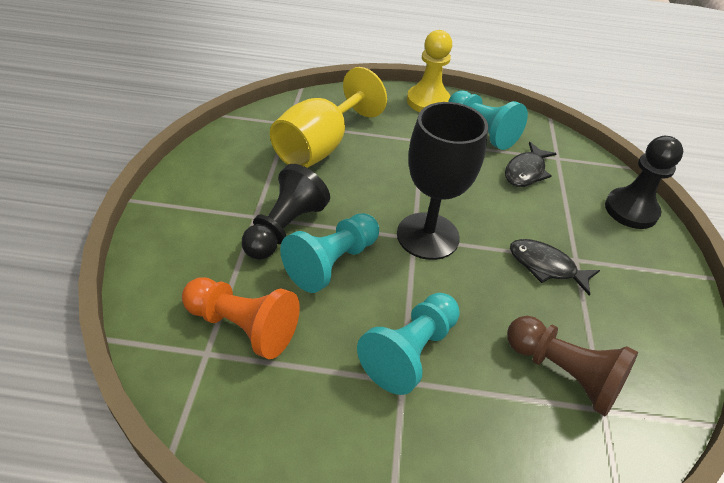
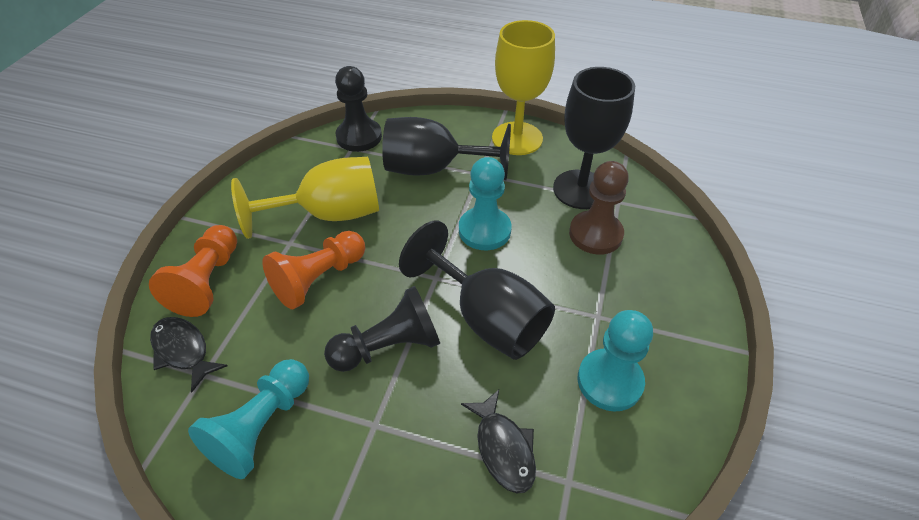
black goblet: 1 -> 3
orange pawn: 1 -> 2
yellow goblet: 1 -> 2
yellow pawn: 1 -> 0

